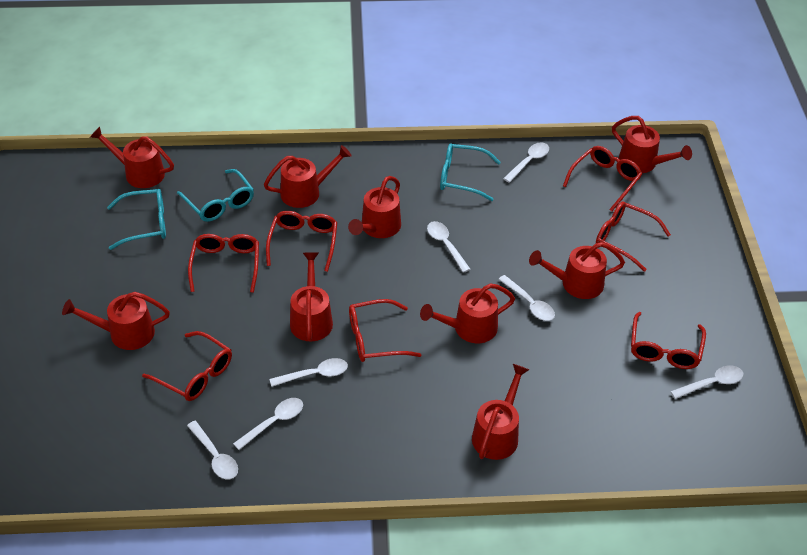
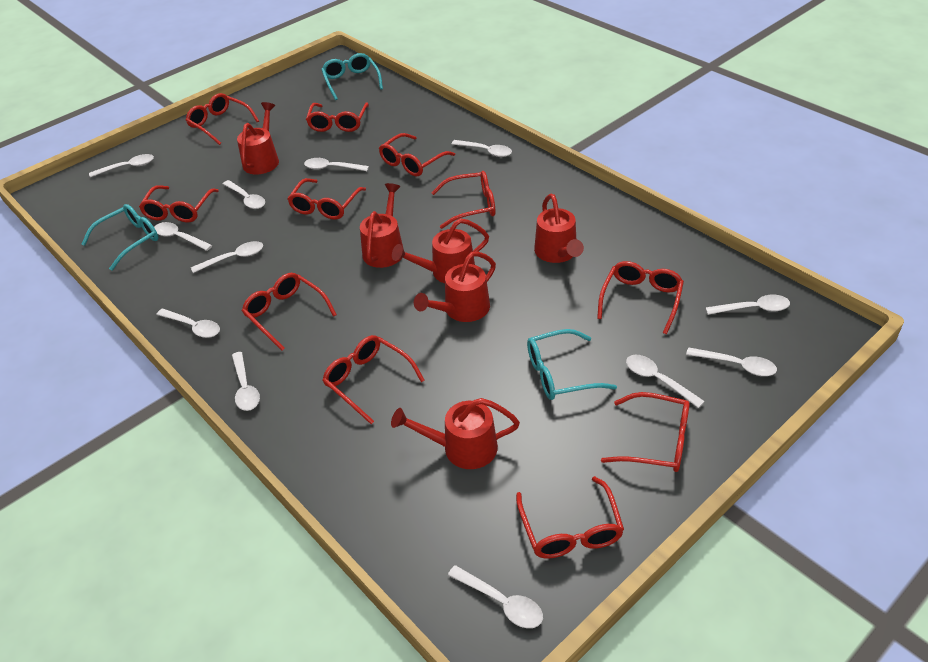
red glasses: 7 -> 11
red watering can: 9 -> 6
white spoon: 7 -> 12

